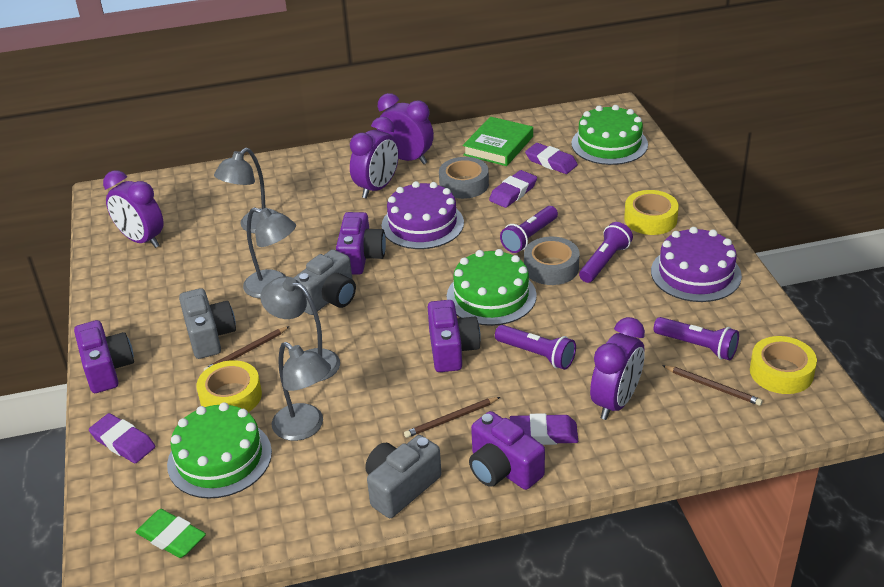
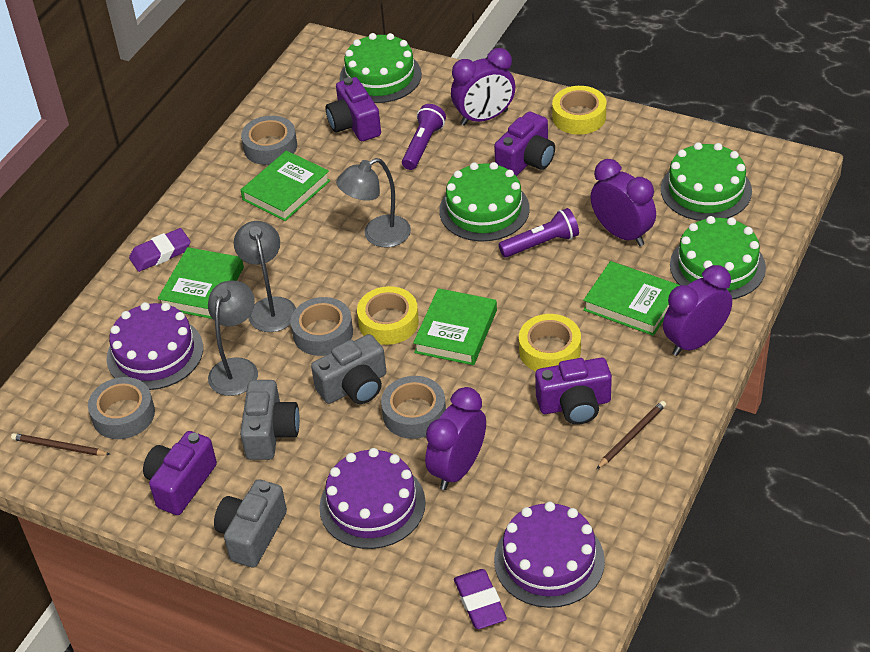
brown pencil: 3 -> 2
green book: 1 -> 4
green cake: 3 -> 4
green eraser: 1 -> 0
grey lamp: 4 -> 3
grey tape: 2 -> 4
purple cake: 2 -> 3
purple eraser: 4 -> 2
purple flashlight: 4 -> 2

